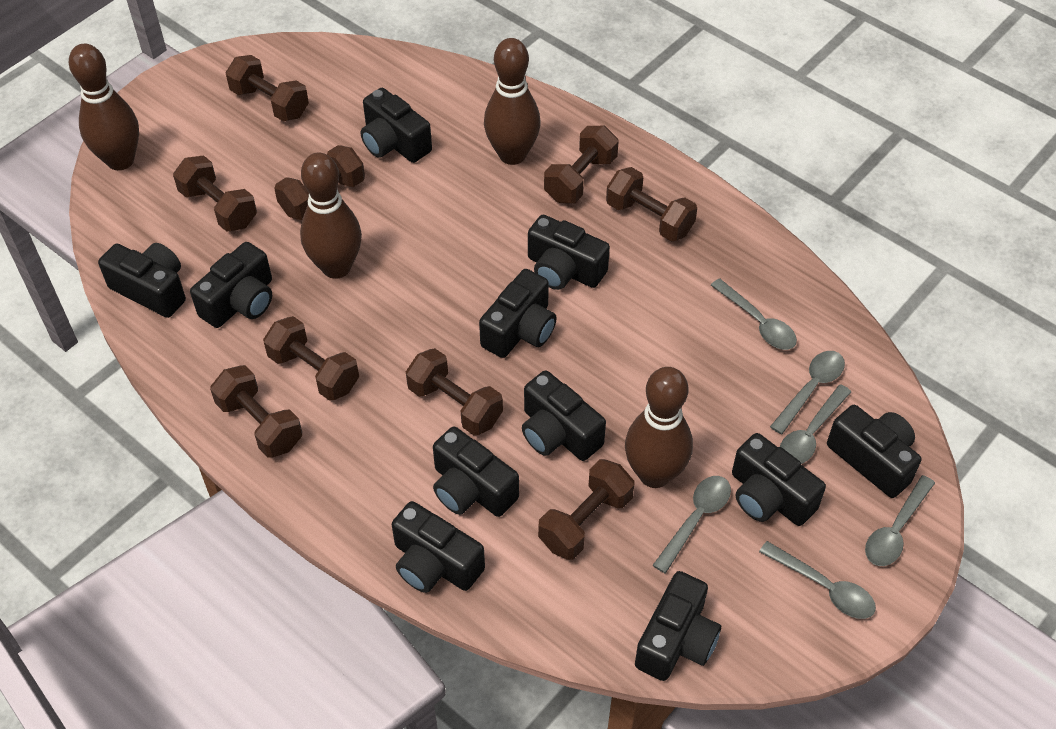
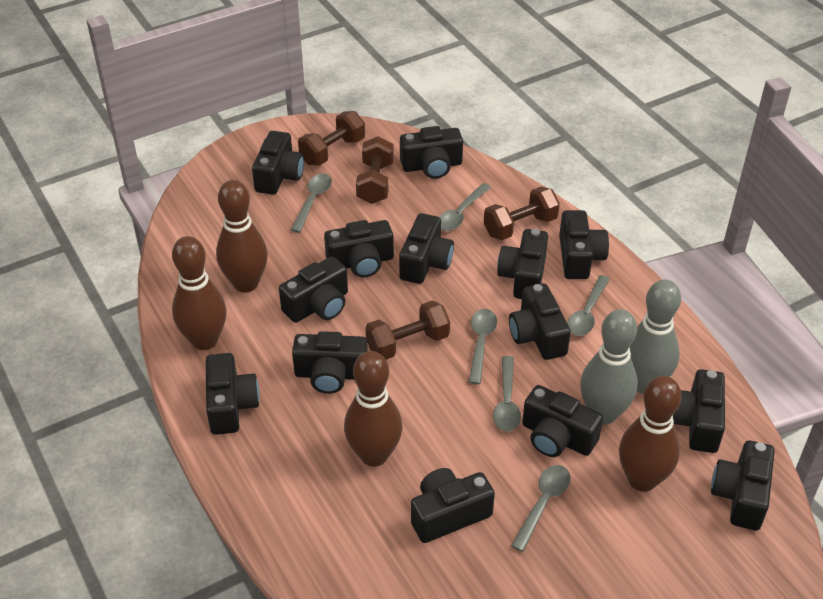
black camera: 11 -> 14
brown dumbbell: 9 -> 4
grey bowling pin: 0 -> 2

